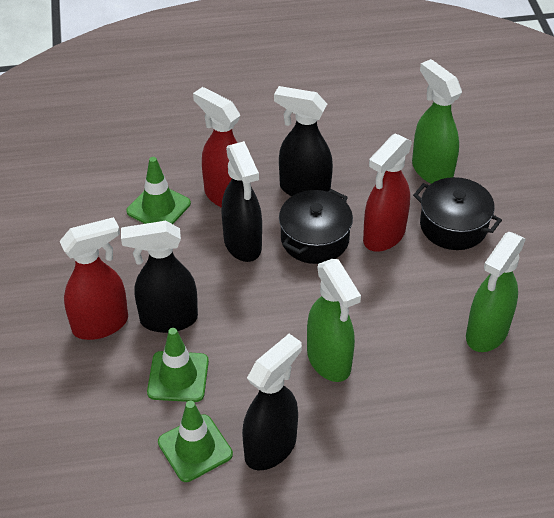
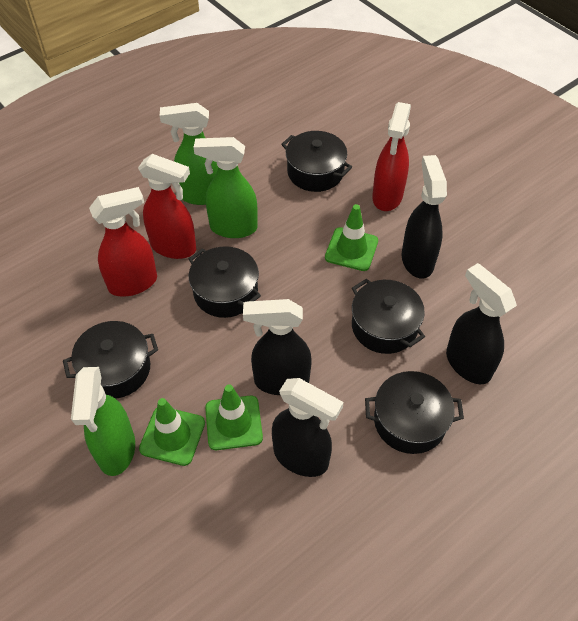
black pot: 2 -> 5

